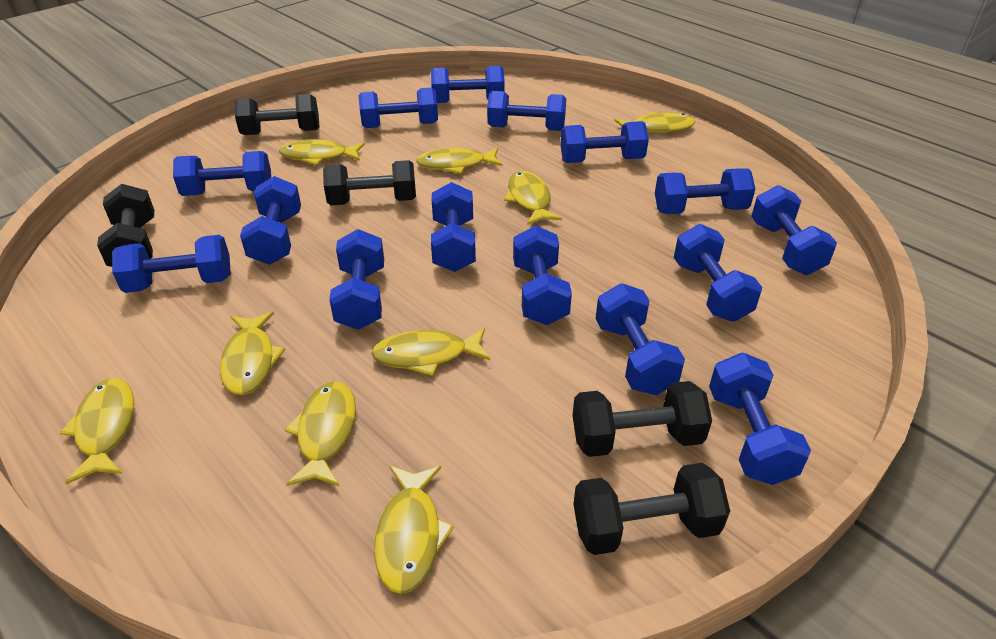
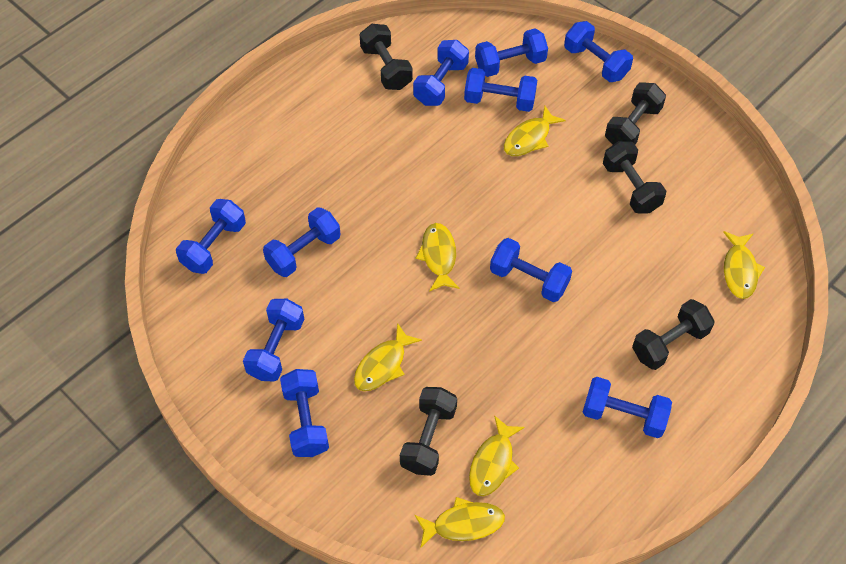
blue dumbbell: 15 -> 10
yellow fish: 9 -> 6

